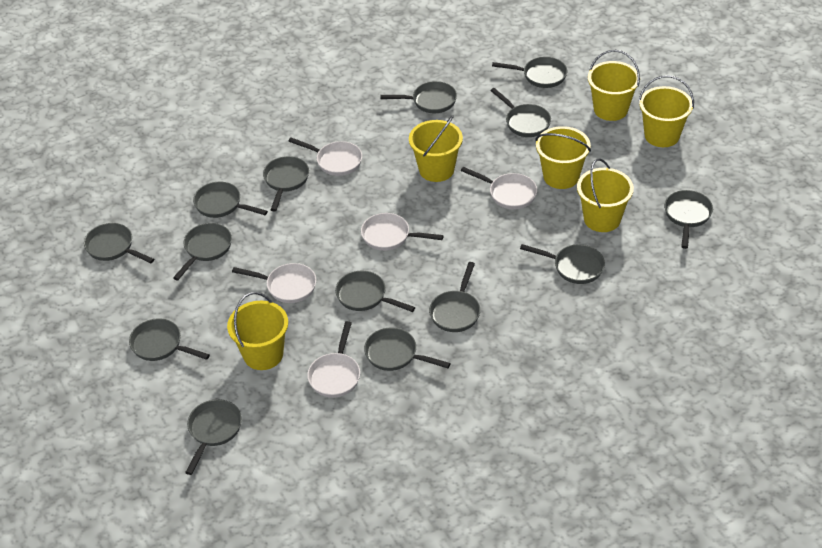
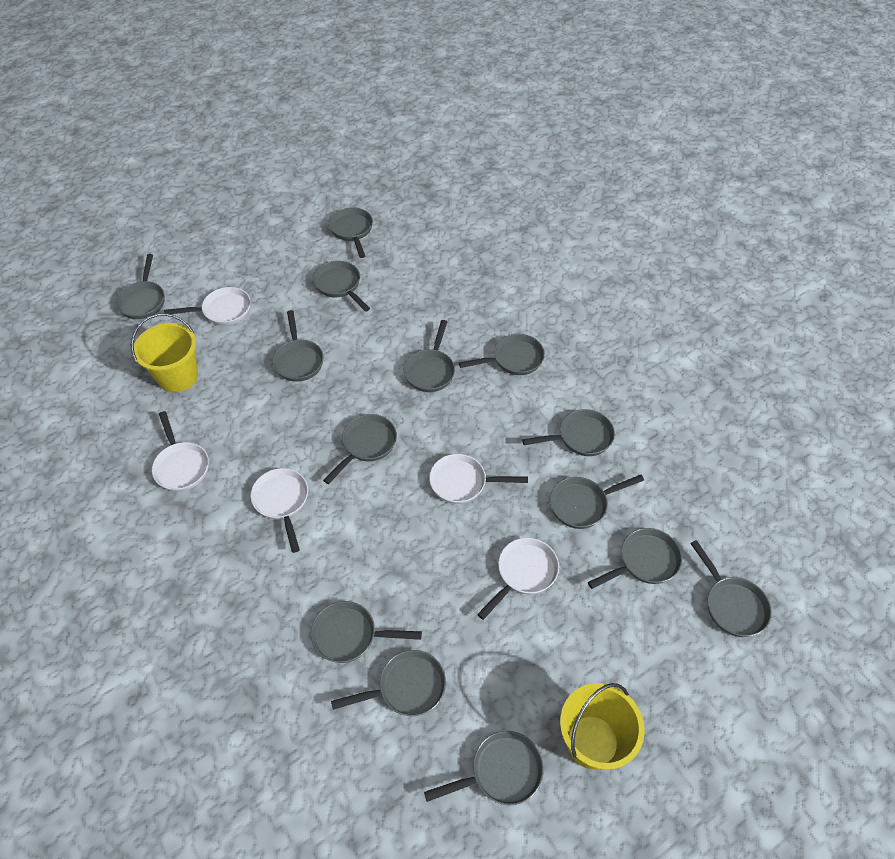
yellow bucket: 6 -> 2

